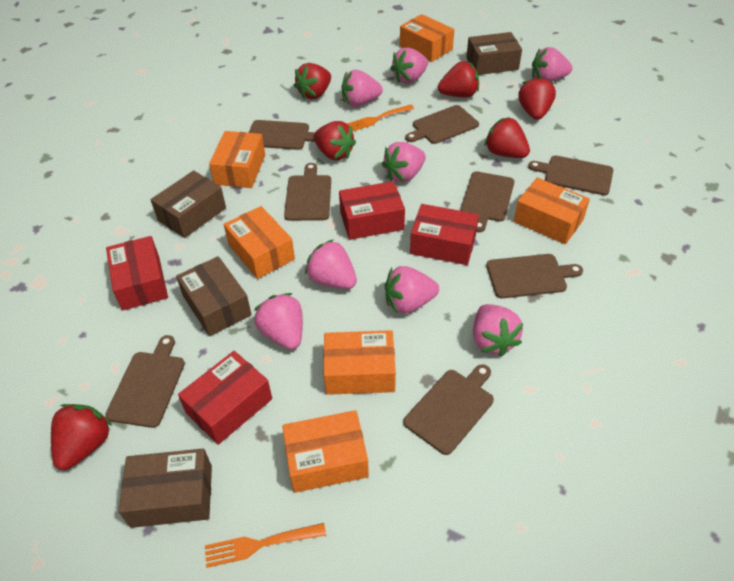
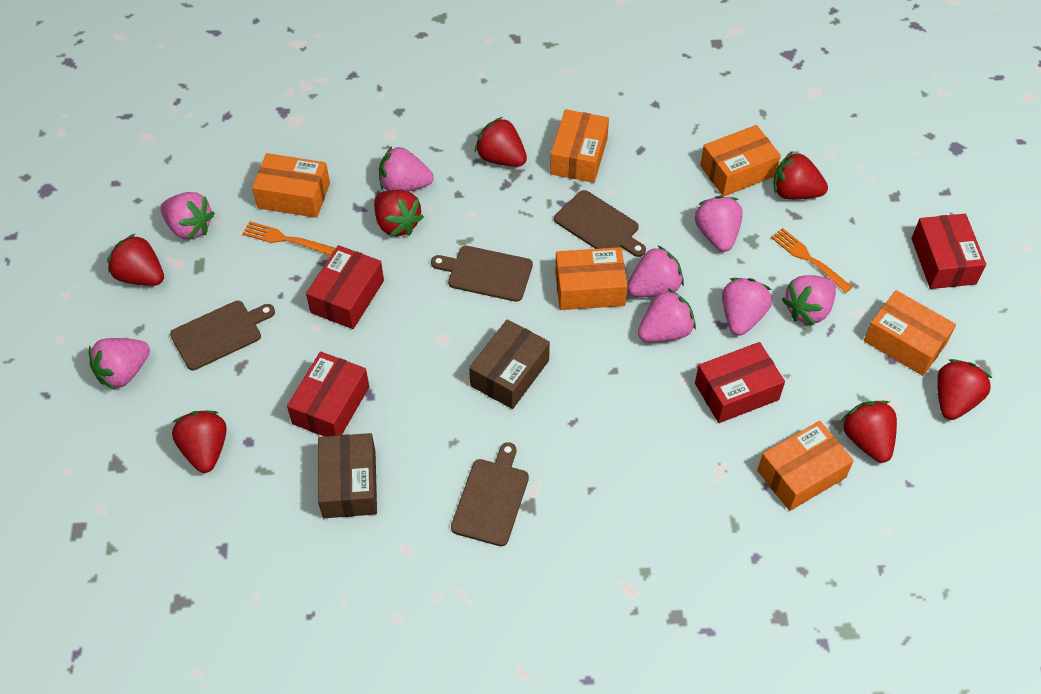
brown box: 4 -> 2
brown cutting board: 8 -> 4
red strawberry: 6 -> 7

